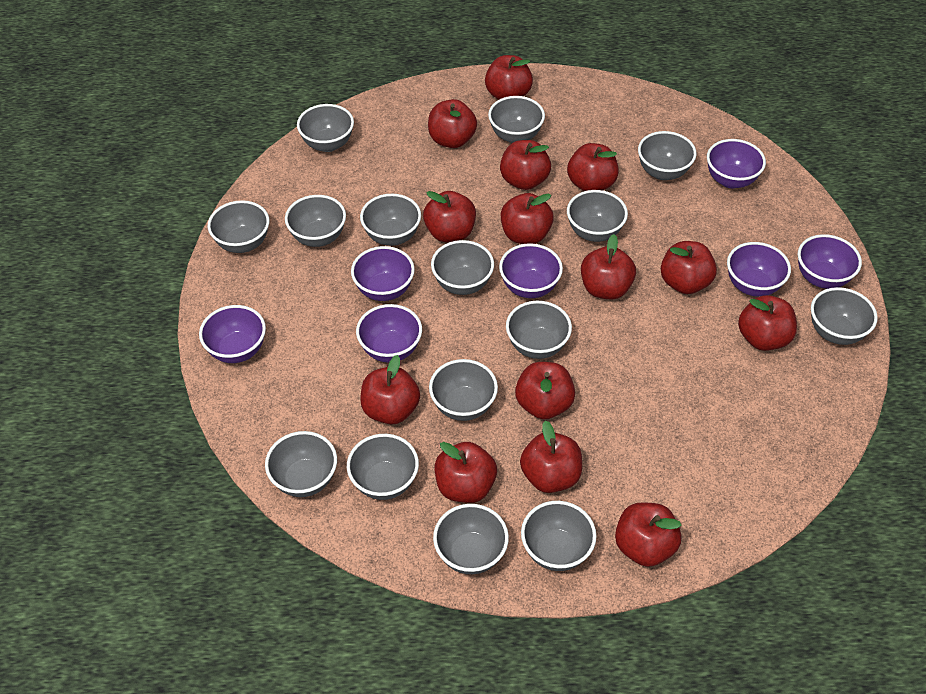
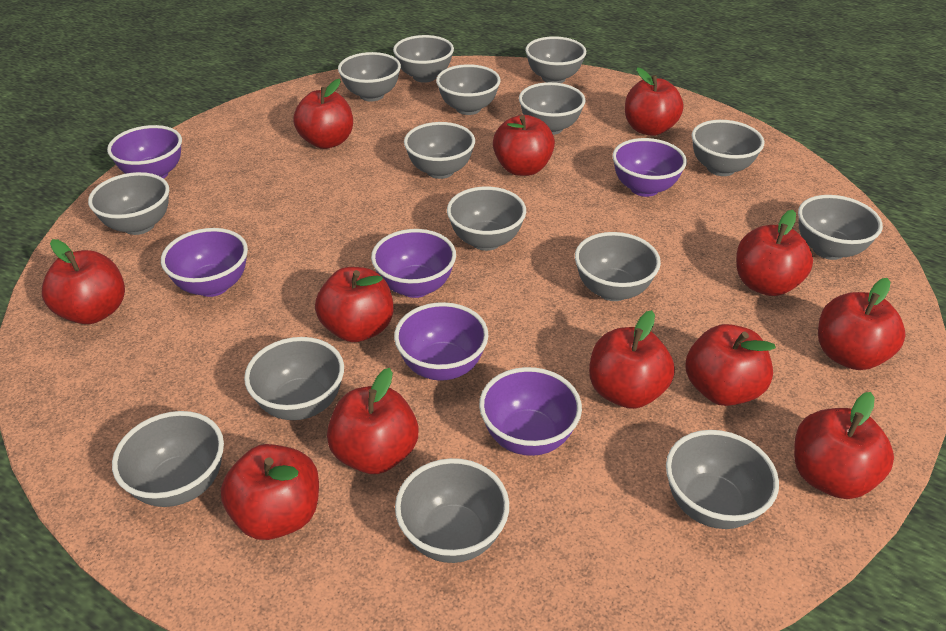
purple bowl: 7 -> 6
red apple: 14 -> 12

